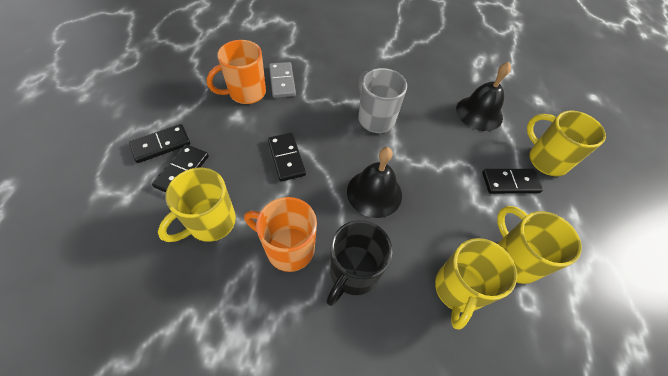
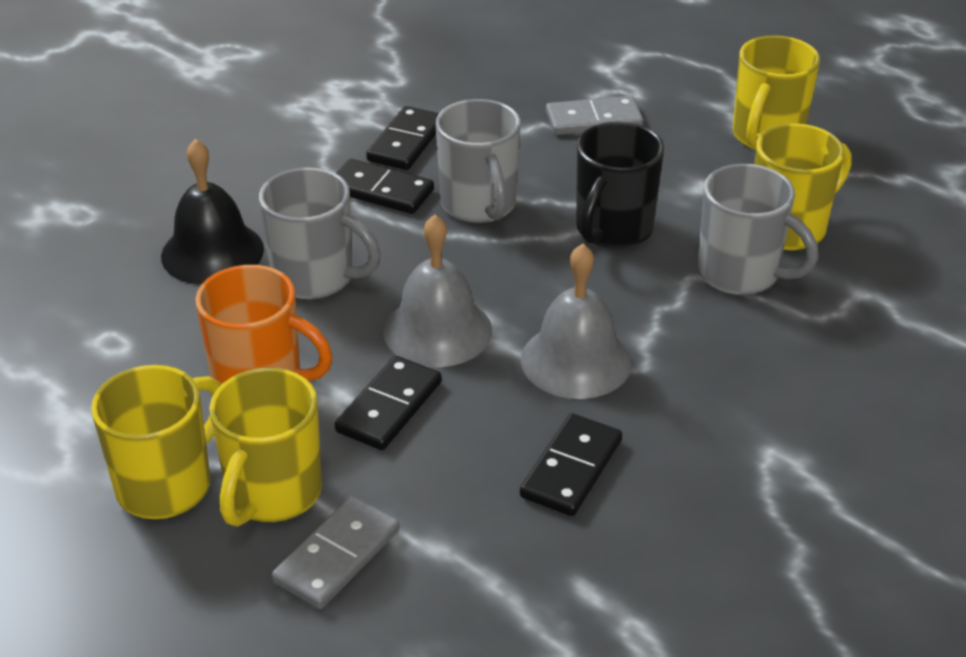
black bell: 2 -> 1
grey bell: 0 -> 2
grey domino: 1 -> 2
grey mug: 1 -> 3
orange mug: 2 -> 1

